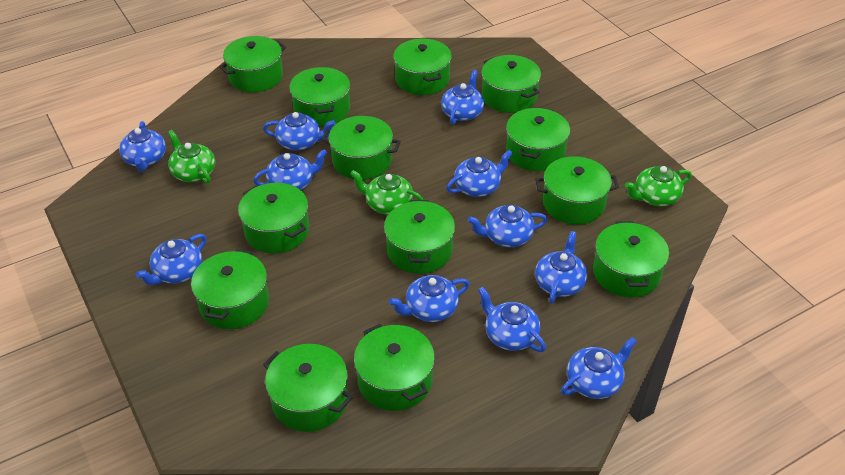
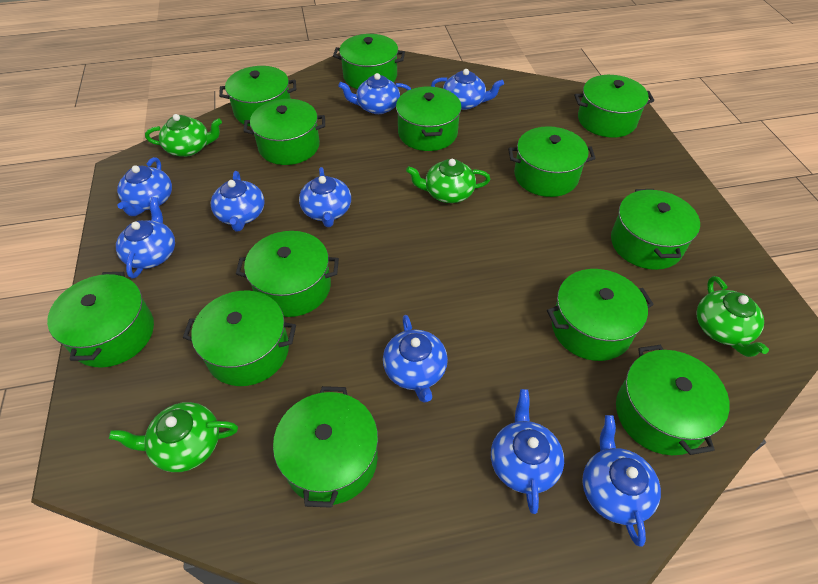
blue teapot: 11 -> 9
green teapot: 3 -> 4

